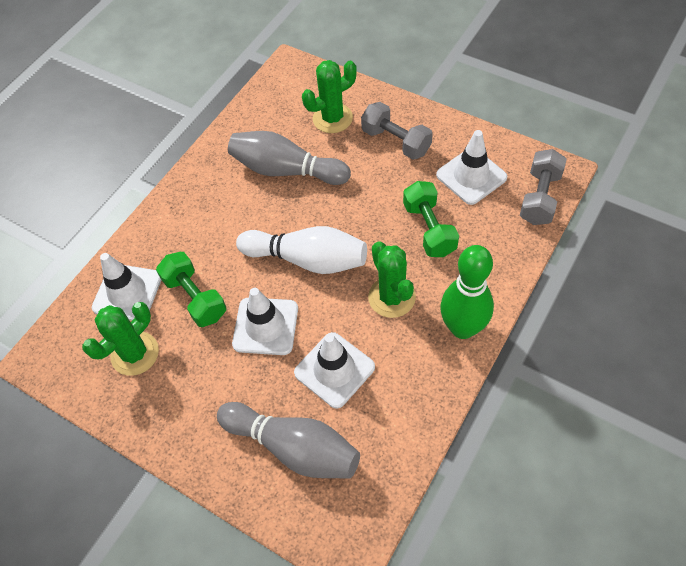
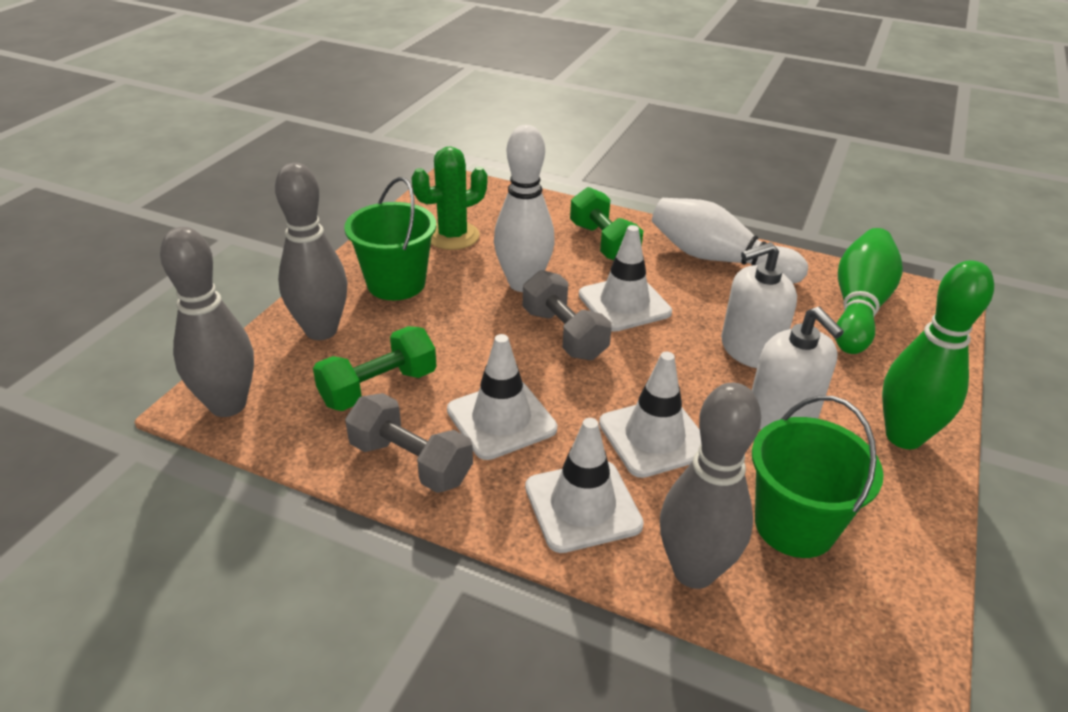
green bowling pin: 1 -> 2
green bucket: 0 -> 2
green cactus: 3 -> 1
grey bowling pin: 2 -> 3
white bowling pin: 1 -> 2
white soap dispenser: 0 -> 2

